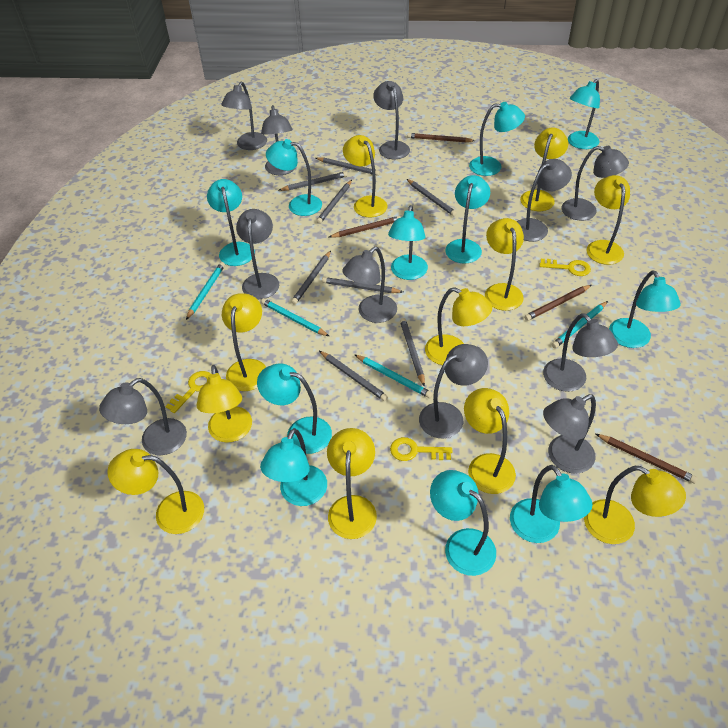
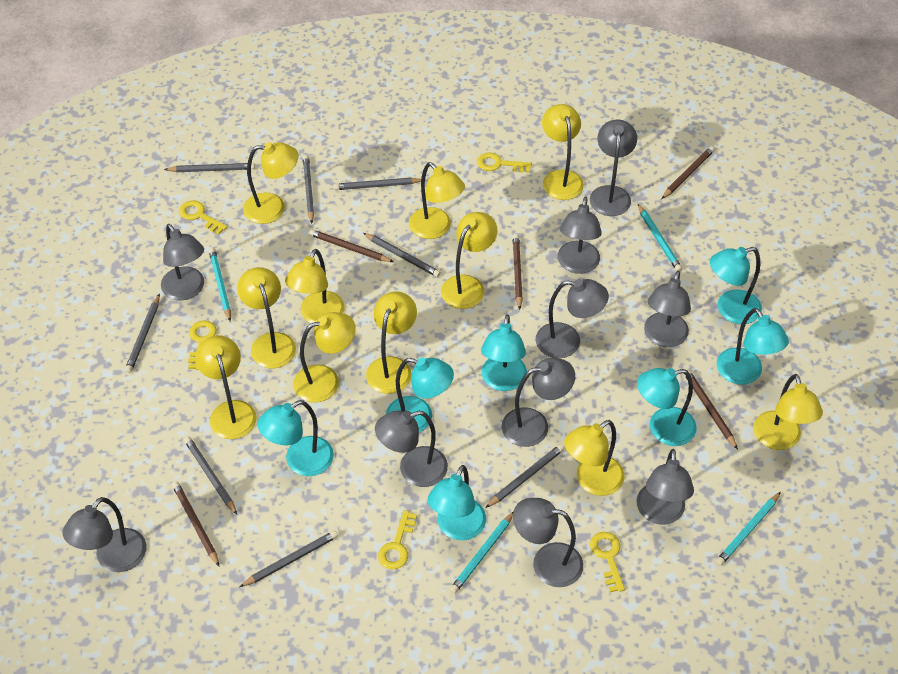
brown pencil: 4 -> 5
grey lamp: 11 -> 10
turquoise lamp: 11 -> 7
yellow key: 3 -> 5

